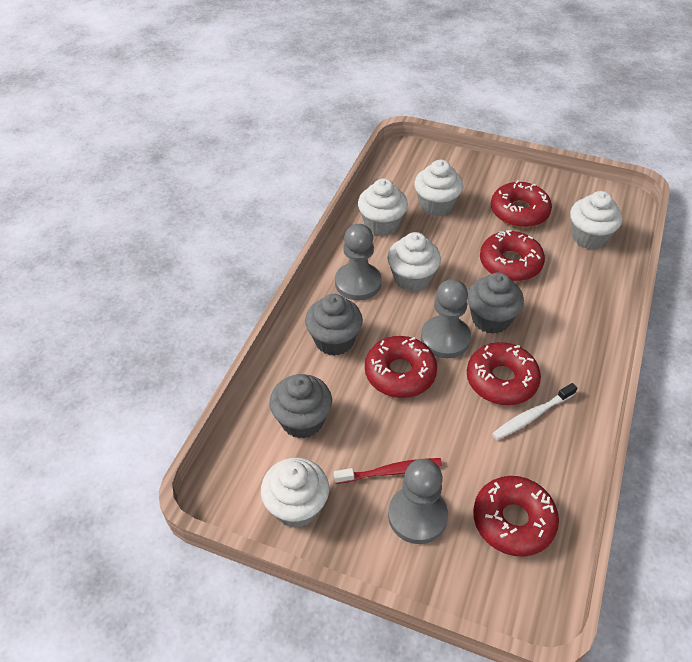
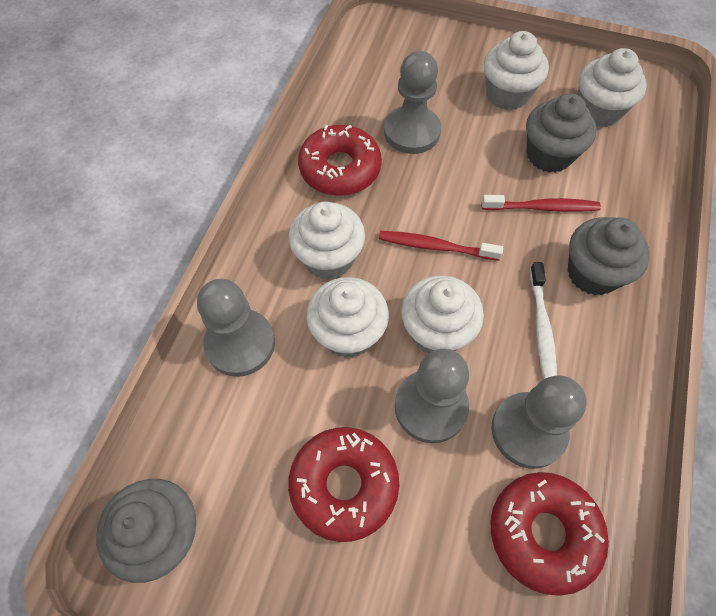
grey pawn: 3 -> 4
red donut: 5 -> 3
red toothbrush: 1 -> 2

